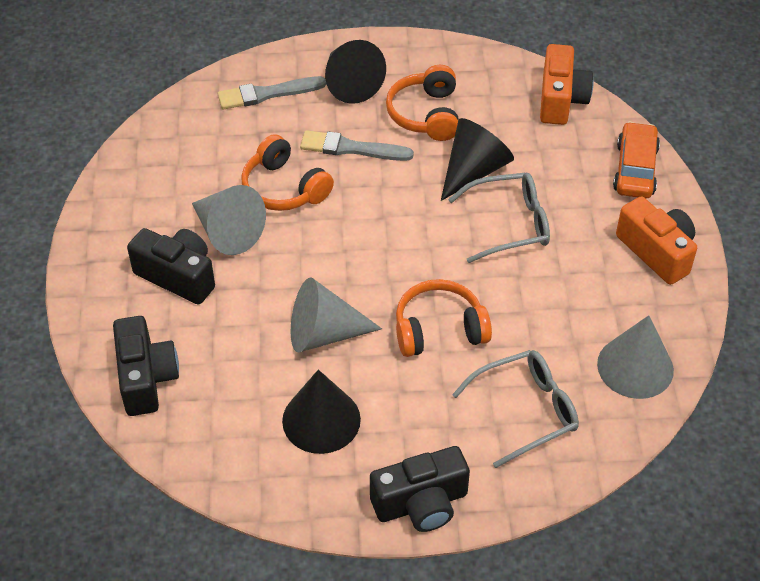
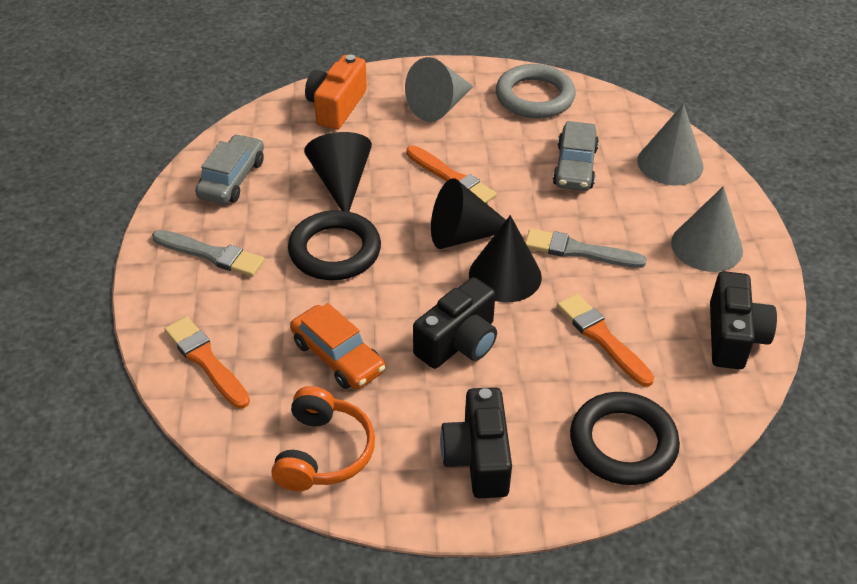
black ring: 0 -> 2
grey car: 0 -> 2
grey glasses: 2 -> 0
grey ring: 0 -> 1
orange brush: 0 -> 3
orange camera: 2 -> 1
orange headphones: 3 -> 1

